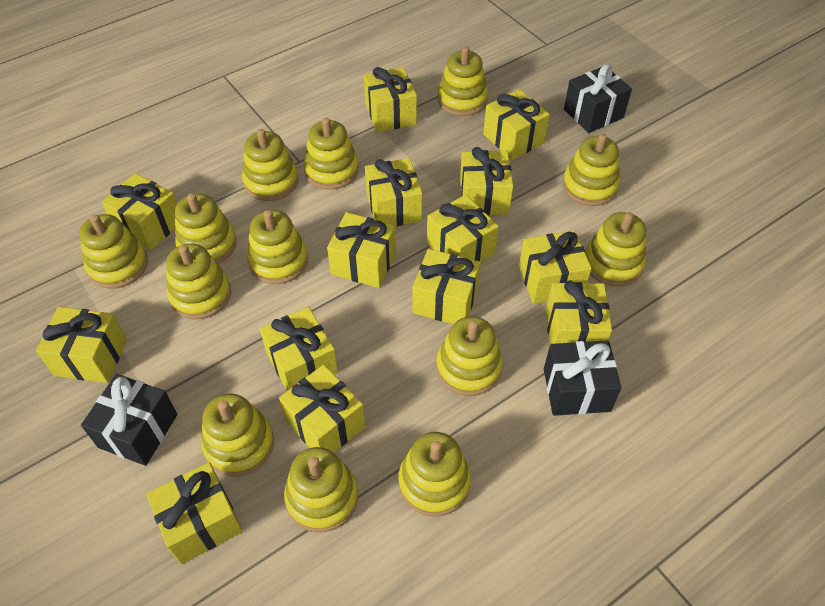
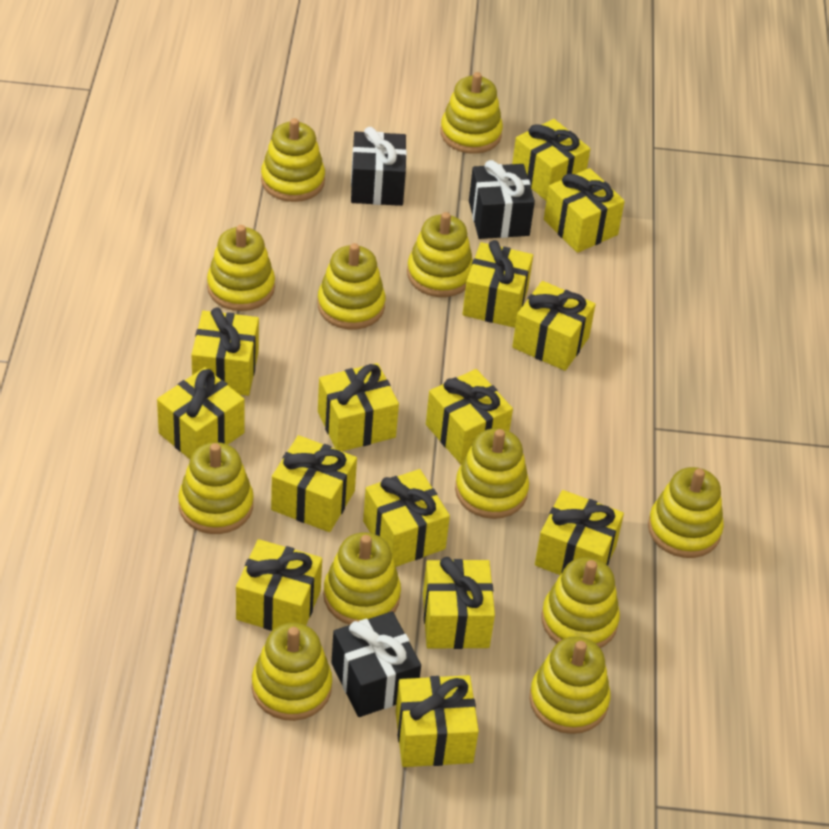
yellow stacking toy: 13 -> 12

